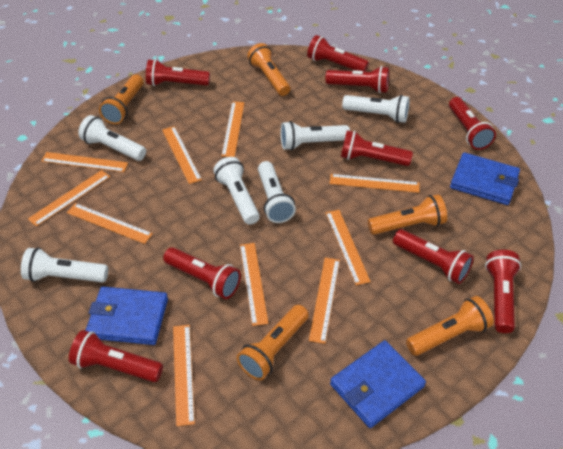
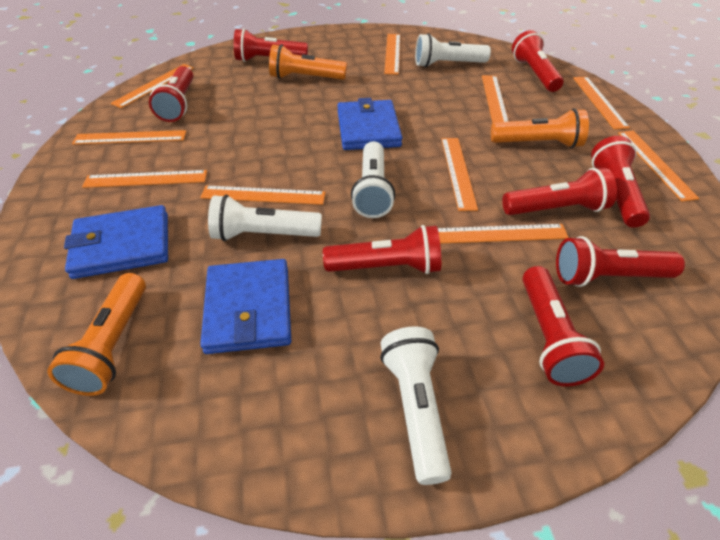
orange flashlight: 5 -> 3
red flashlight: 9 -> 8
white flashlight: 6 -> 4

